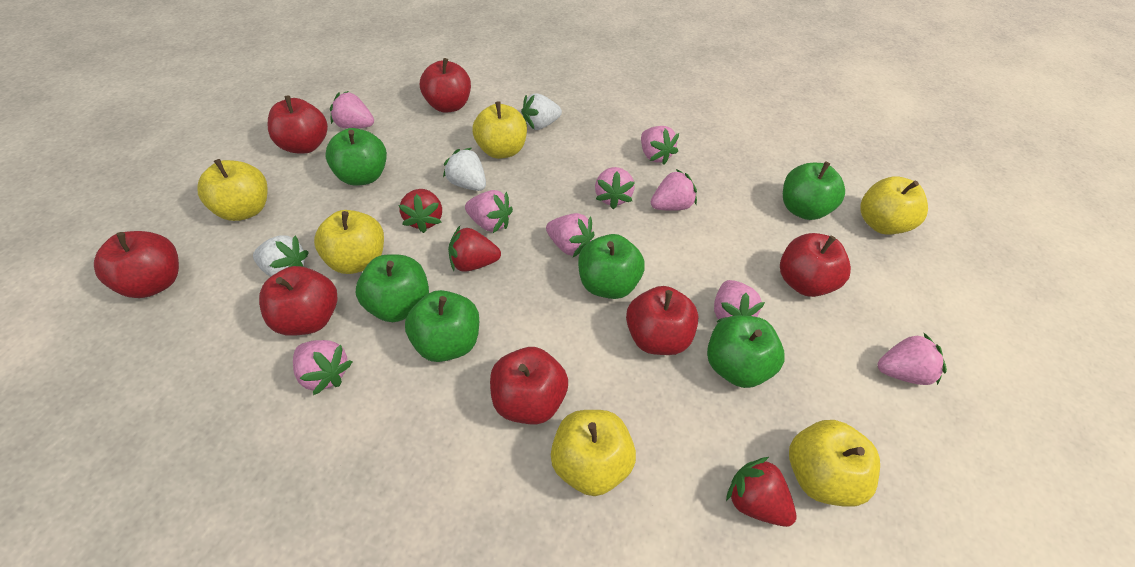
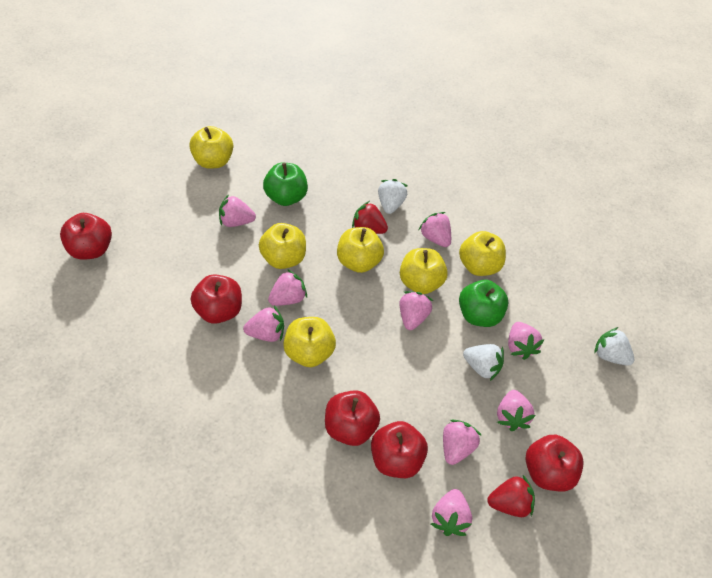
green apple: 6 -> 2
red apple: 7 -> 5
red strawberry: 3 -> 2

